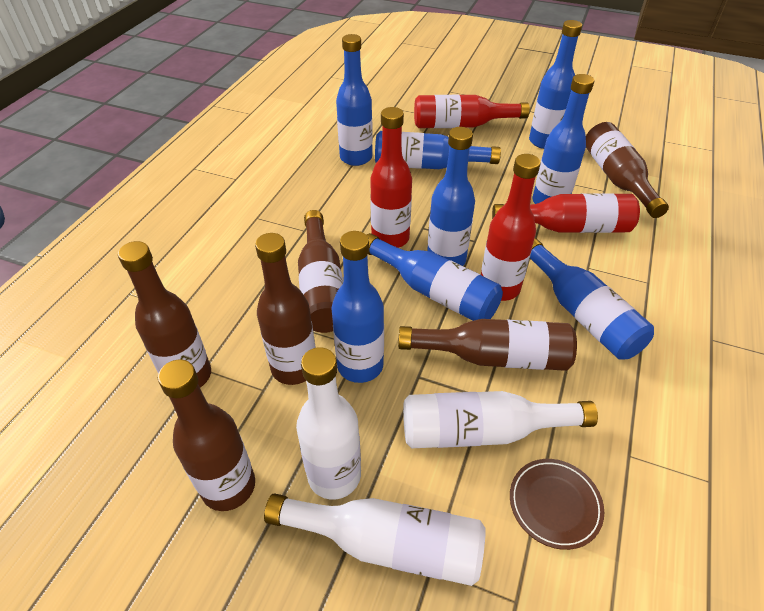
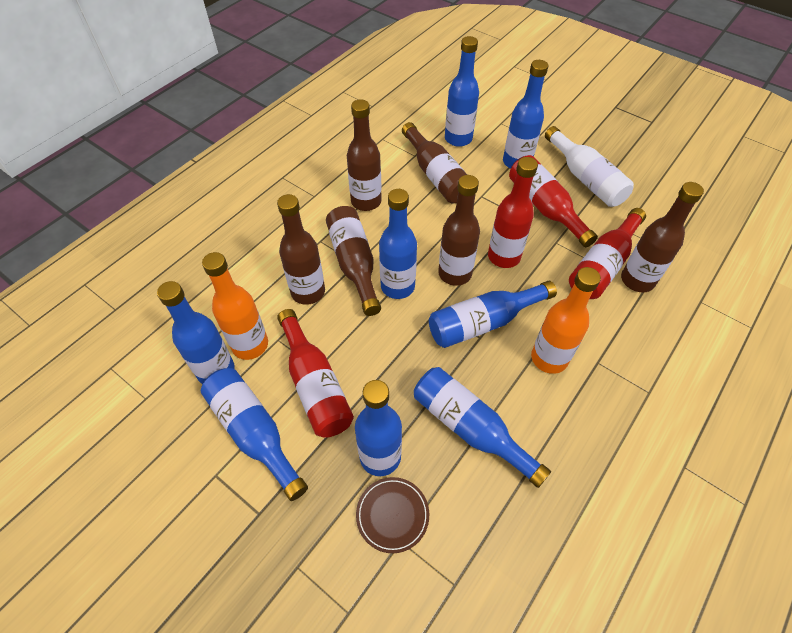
orange bottle: 0 -> 2
white bottle: 3 -> 1

